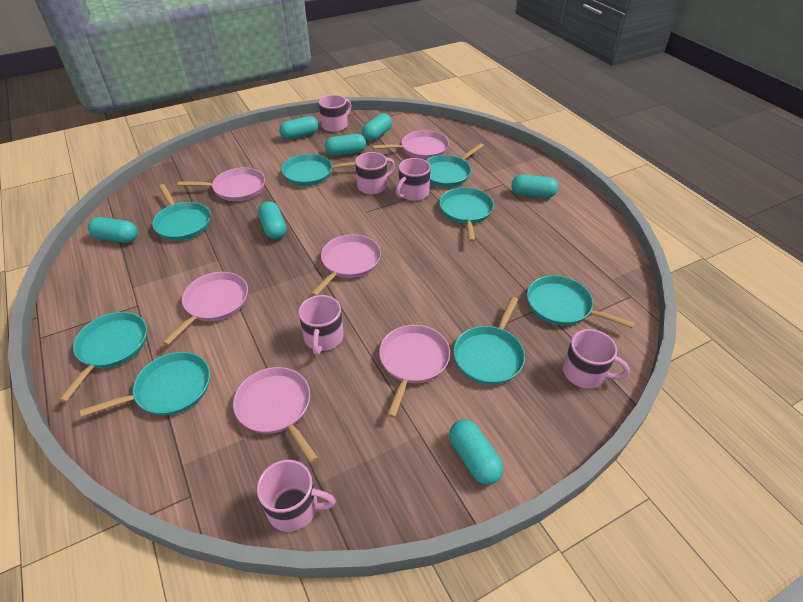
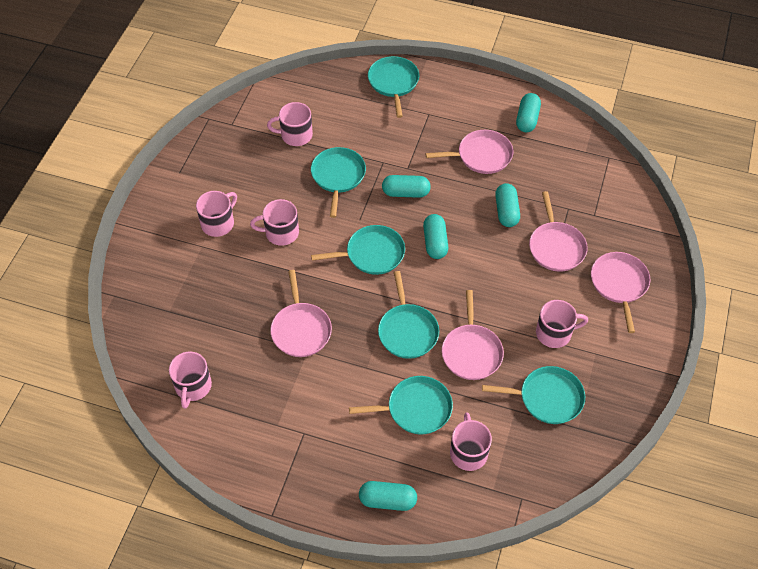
pink pan: 6 -> 5
turquoise capsule: 7 -> 5
turquoise pan: 8 -> 6

